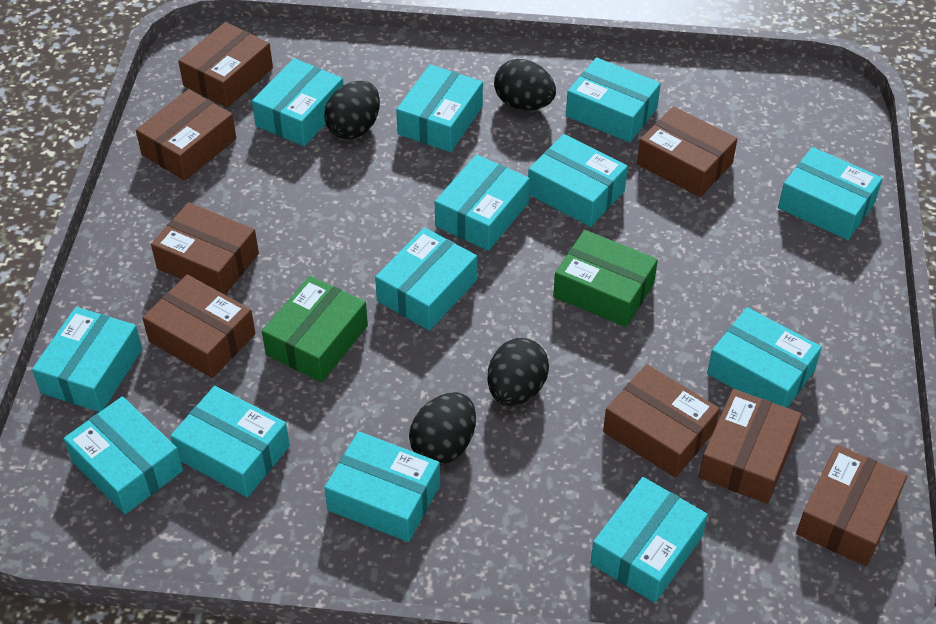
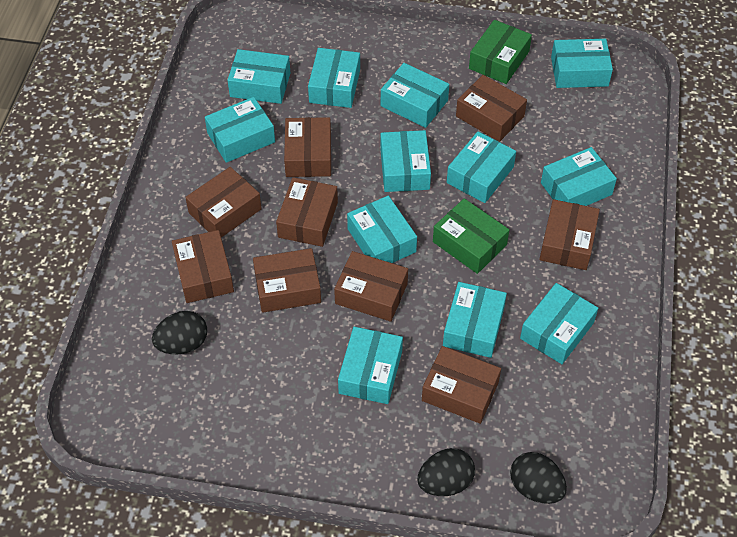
black egg: 4 -> 3
brown box: 8 -> 9
turquoise box: 13 -> 12

